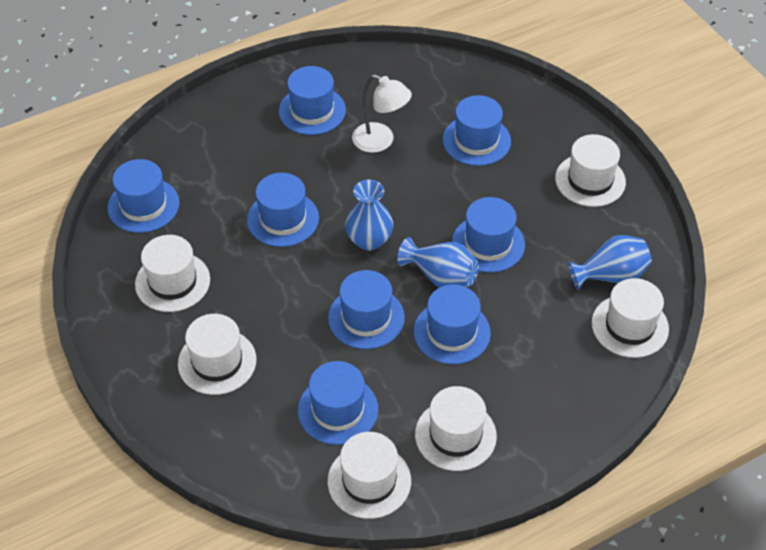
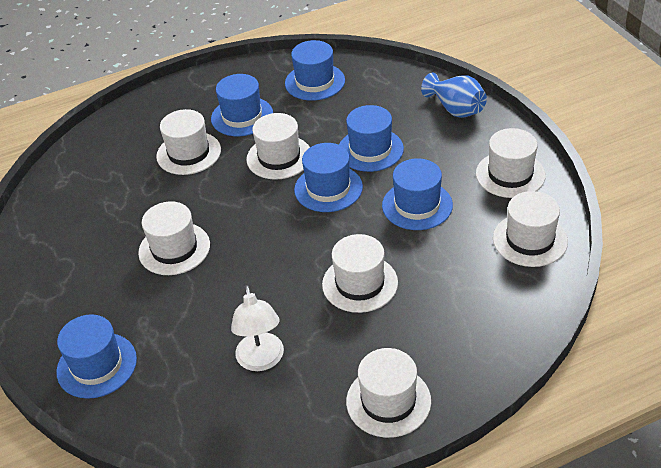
blue hat: 8 -> 6
blue vase: 3 -> 1
white hat: 6 -> 7

